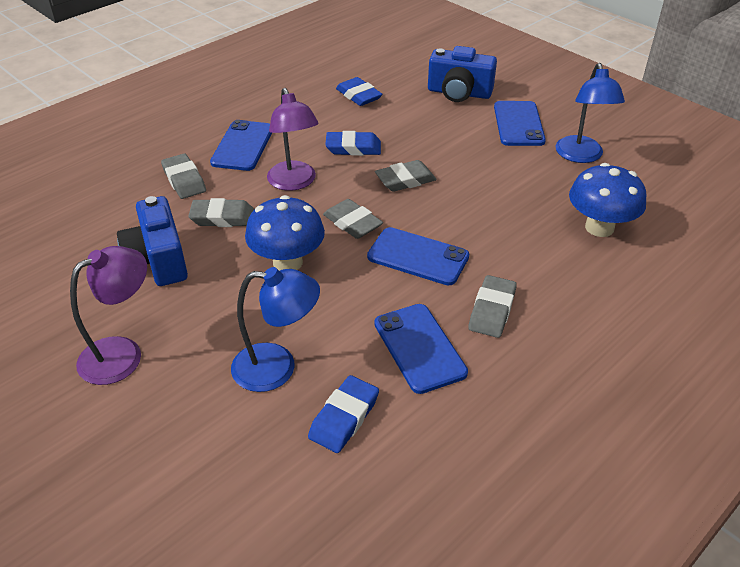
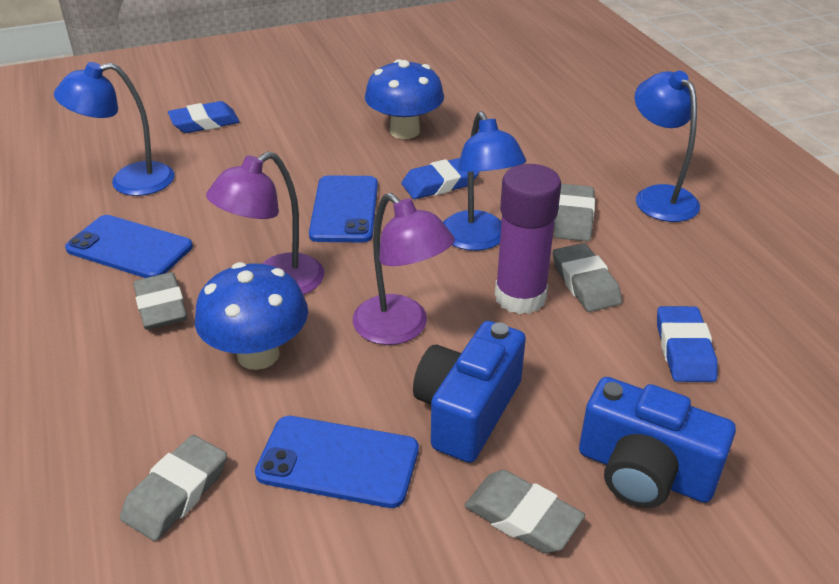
blue lamp: 2 -> 3
blue phone: 4 -> 3
purple glue stick: 0 -> 1

